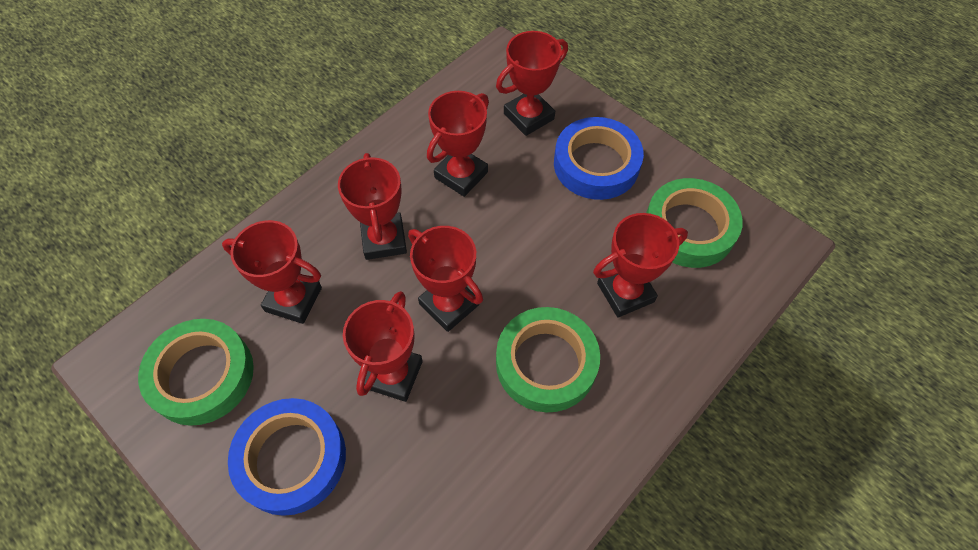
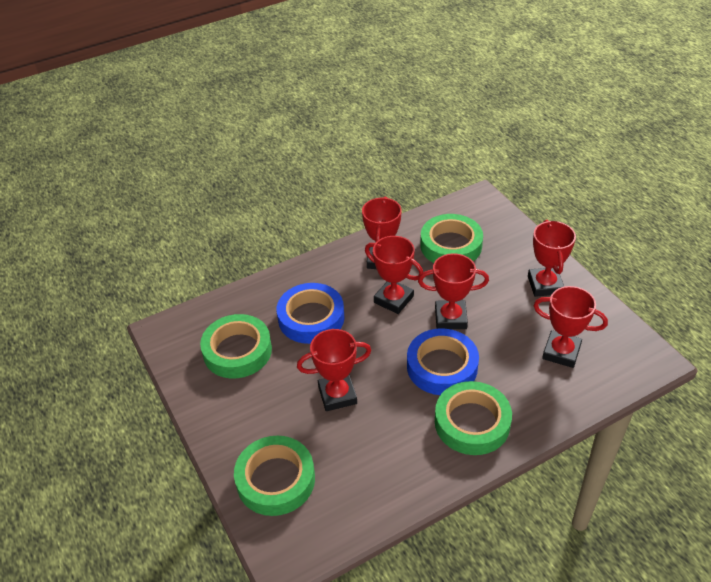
green tape: 3 -> 4
red trophy: 7 -> 6

